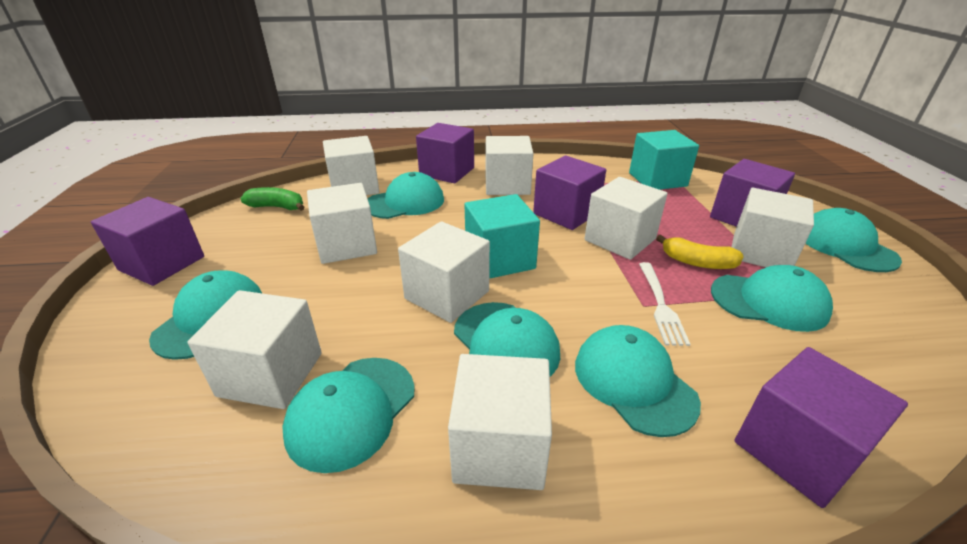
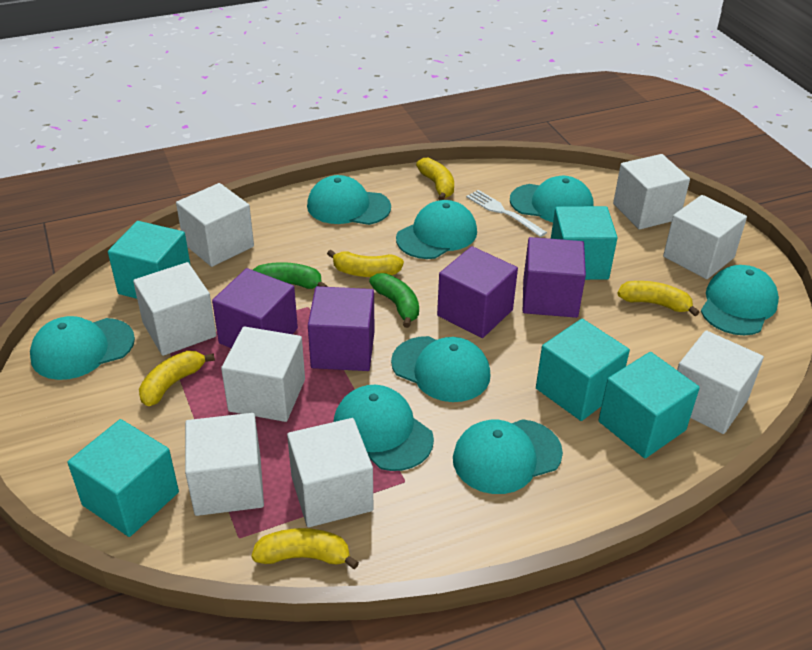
green banana: 1 -> 2
purple cube: 5 -> 4
turquoise cap: 7 -> 8
turquoise cube: 2 -> 5
yellow banana: 1 -> 5

